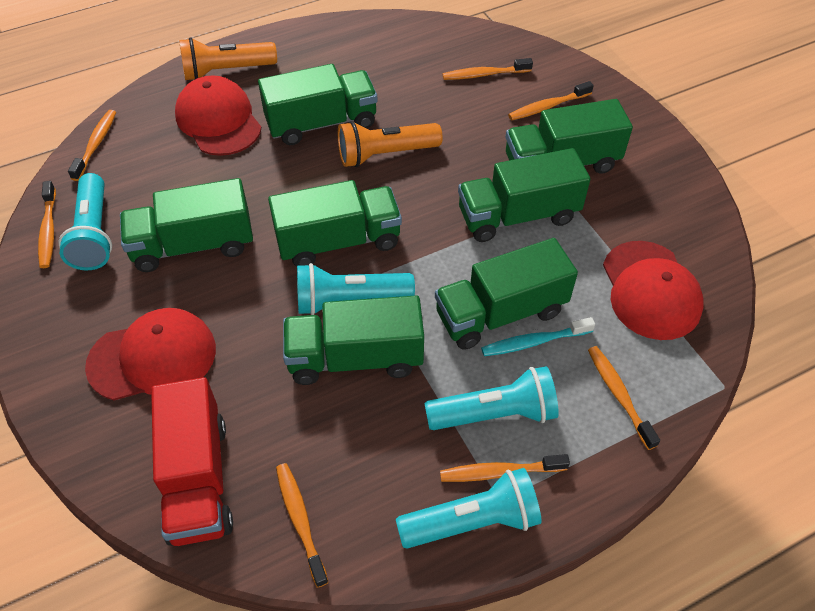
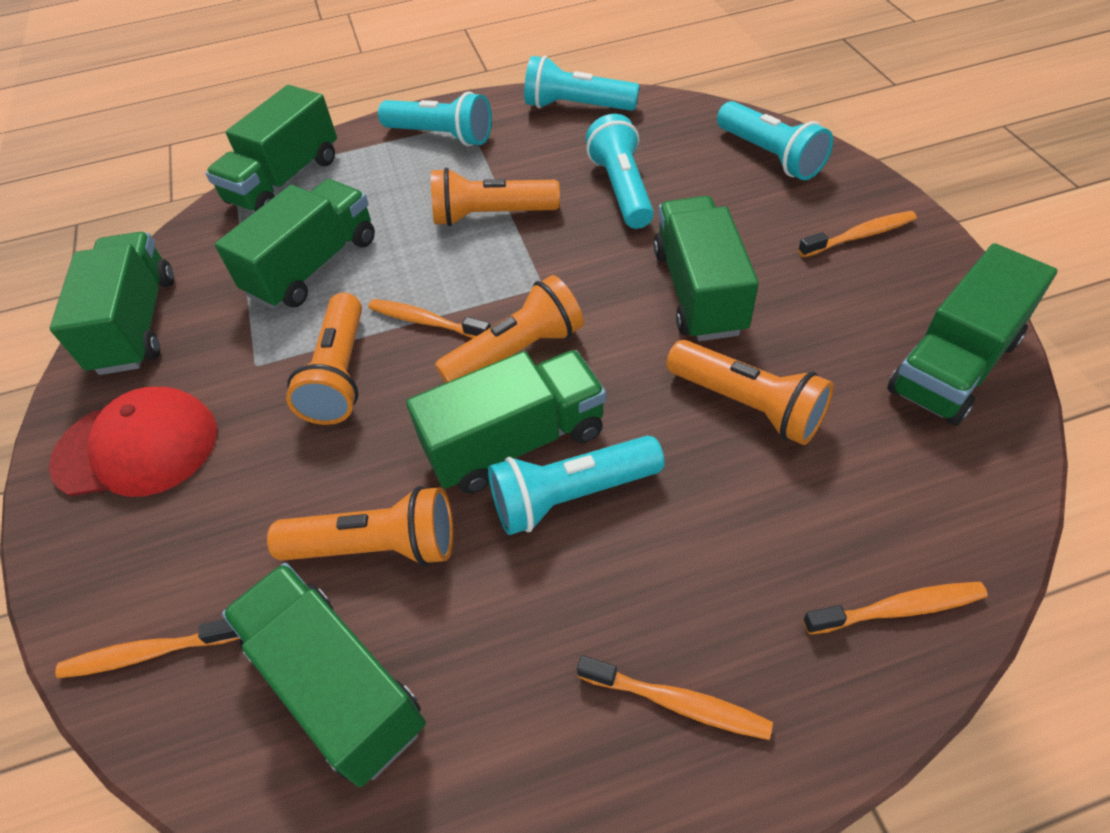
orange flashlight: 2 -> 5
orange toothbrush: 7 -> 5
red cap: 3 -> 1
red truck: 1 -> 0
turquoise flashlight: 4 -> 5
turquoise toothbrush: 1 -> 0

